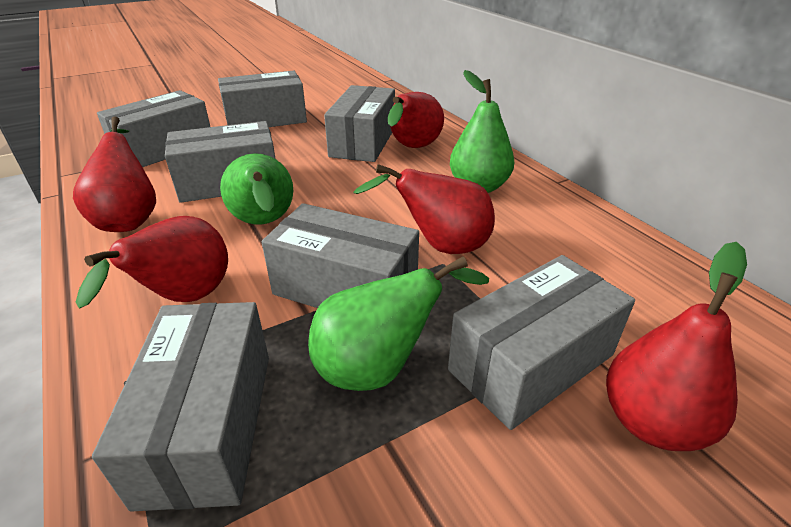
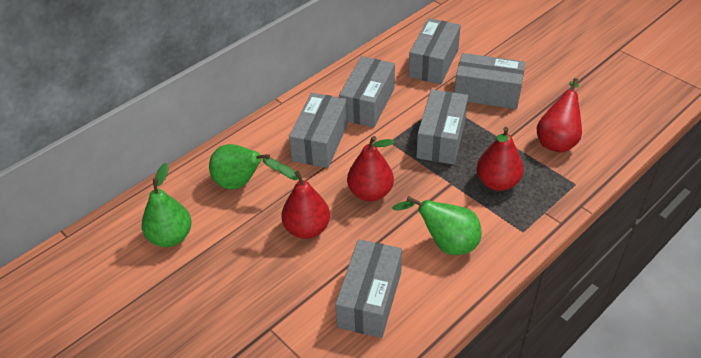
grey box: 7 -> 6
red pear: 5 -> 4

